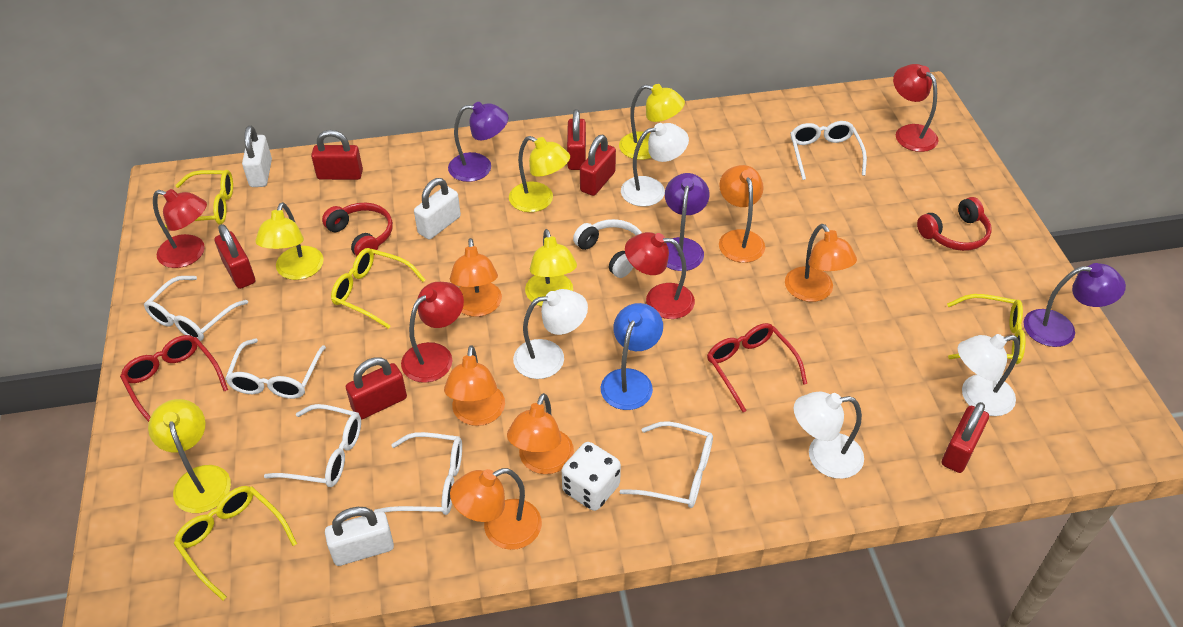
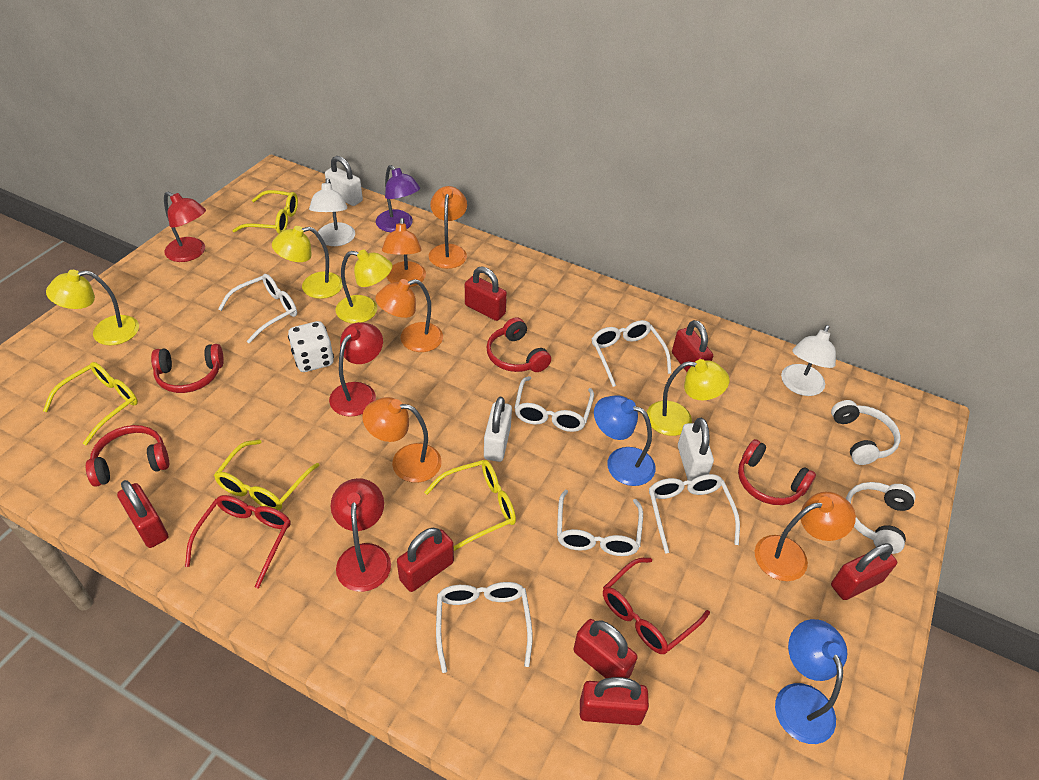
blue lamp: 1 -> 2
orange lamp: 6 -> 5
purple lamp: 3 -> 1
red headphones: 2 -> 4
red lamp: 4 -> 3
red padlock: 6 -> 7
white headphones: 1 -> 2
white lamp: 4 -> 2
yellow lamp: 5 -> 4

